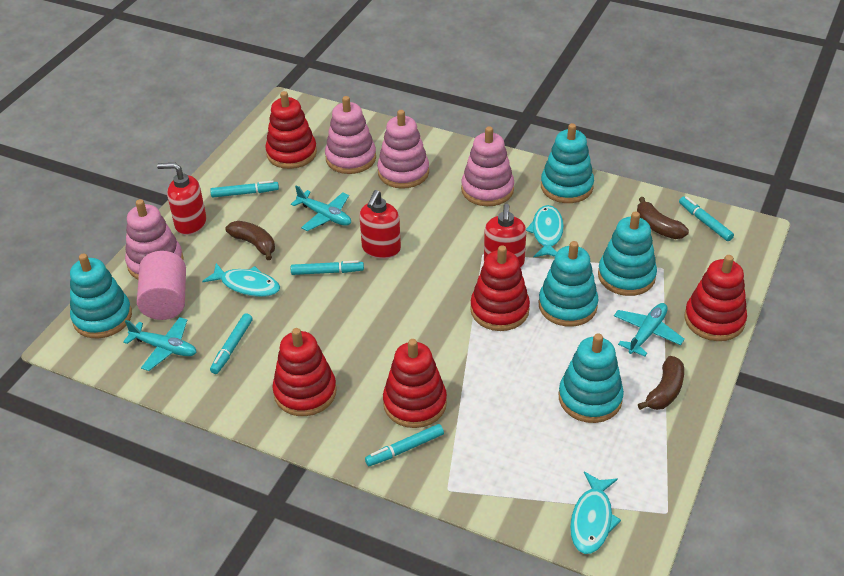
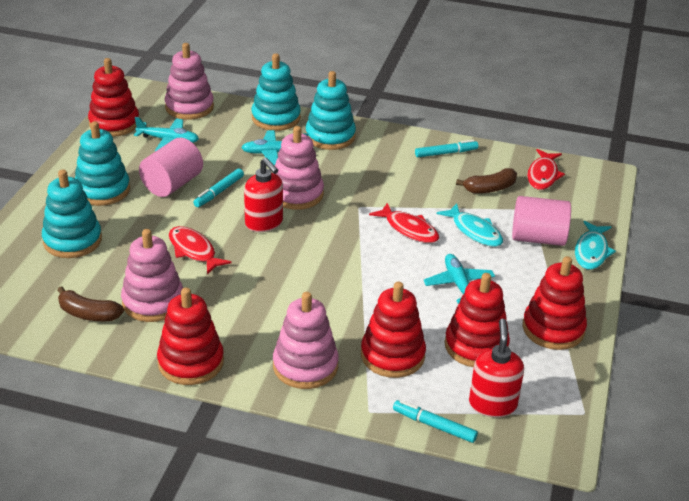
brown banana: 3 -> 2
pink cylinder: 1 -> 2
red fish: 0 -> 3
red soap dispenser: 3 -> 2
turquoise fish: 3 -> 2
turquoise marker: 5 -> 3
turquoise stacking toy: 5 -> 4

